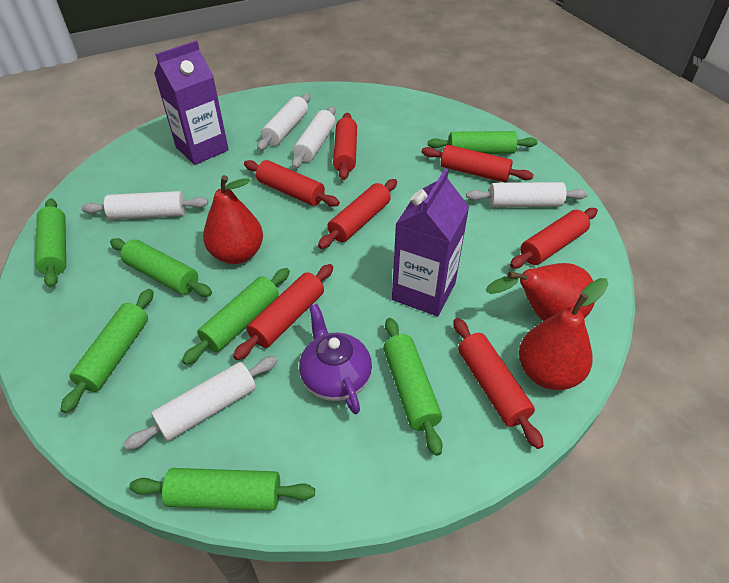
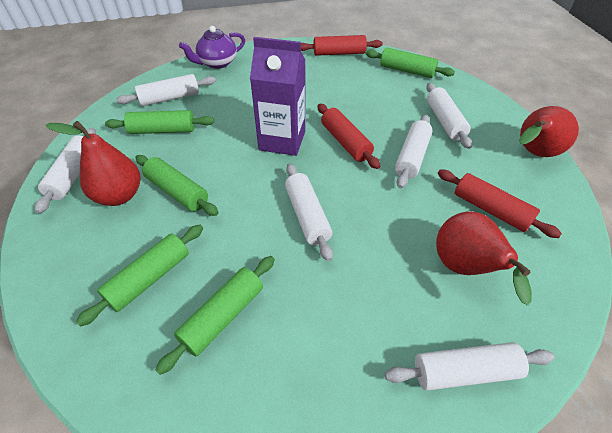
green rolling pin: 7 -> 5
purple carton: 2 -> 1
red rolling pin: 7 -> 3
white rolling pin: 5 -> 6

